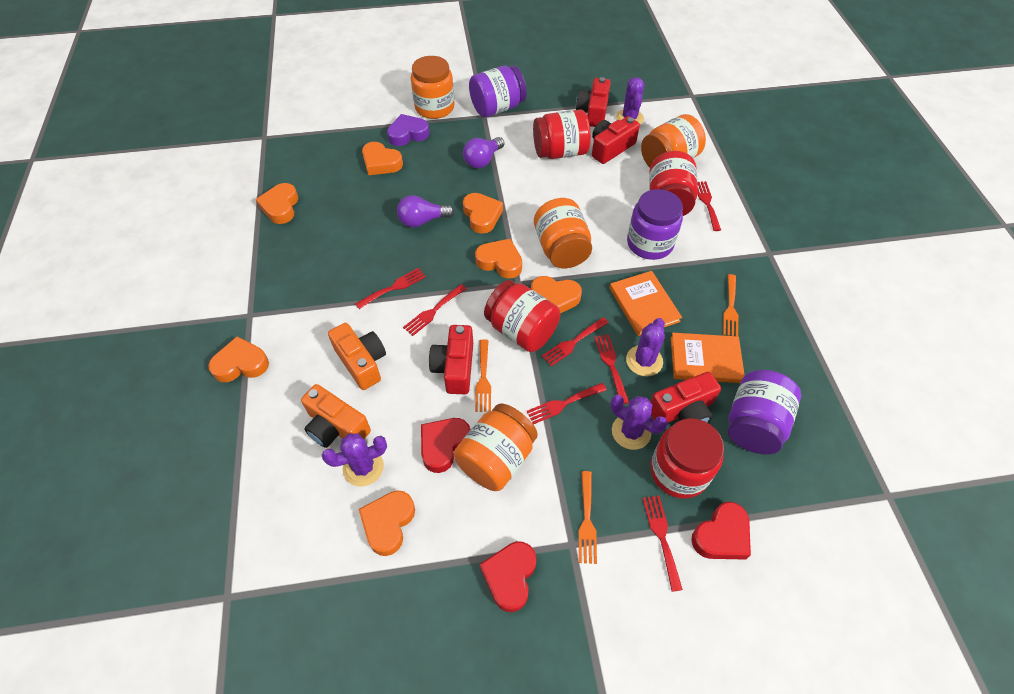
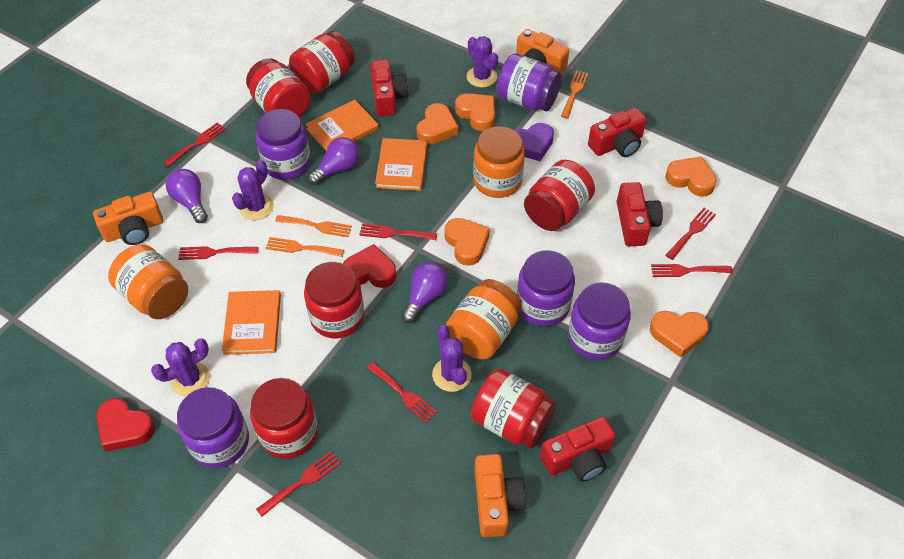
orange book: 2 -> 3
orange camera: 2 -> 3
orange heart: 7 -> 5
orange jar: 4 -> 3
purple jar: 3 -> 5
purple light bulb: 2 -> 3
red heart: 3 -> 2
red jar: 4 -> 6

